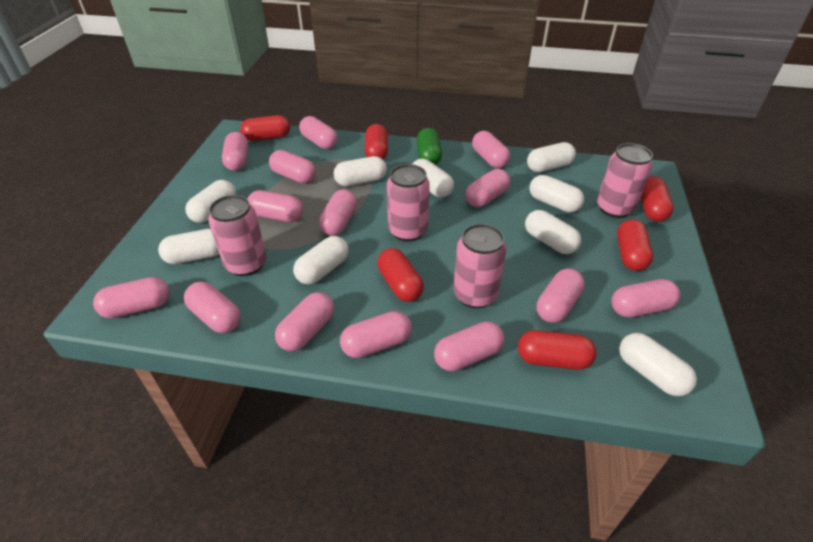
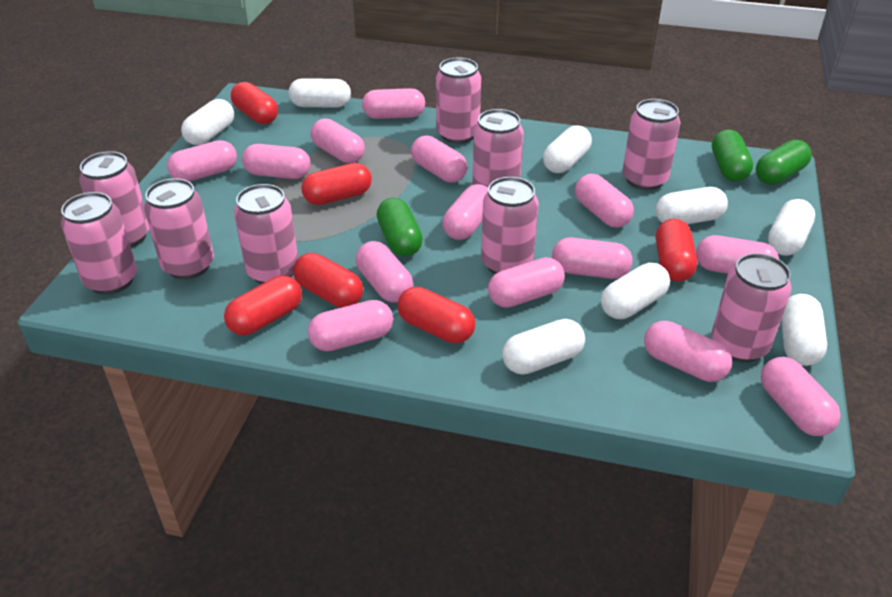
green capsule: 1 -> 3
pink can: 4 -> 9
white capsule: 9 -> 8

